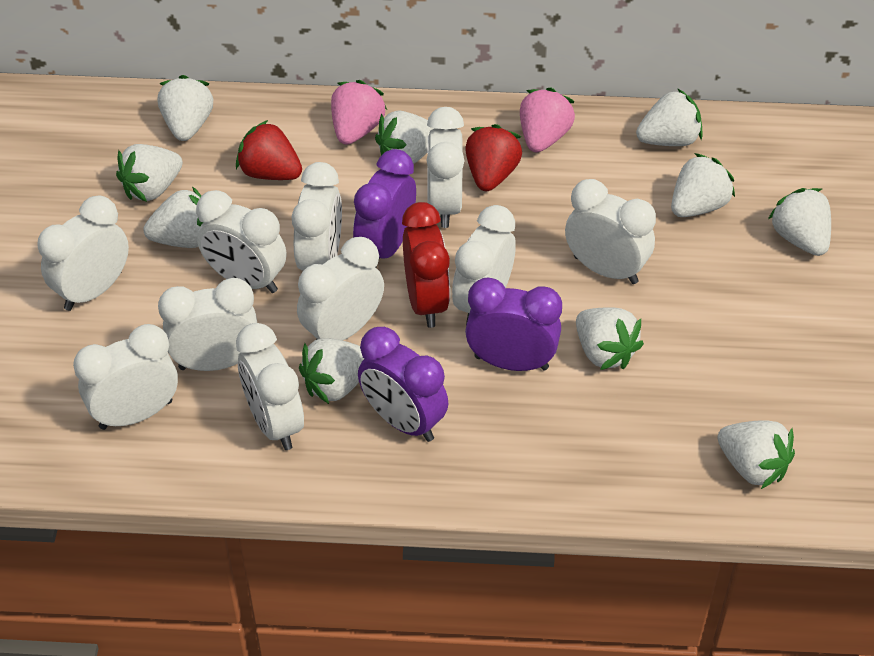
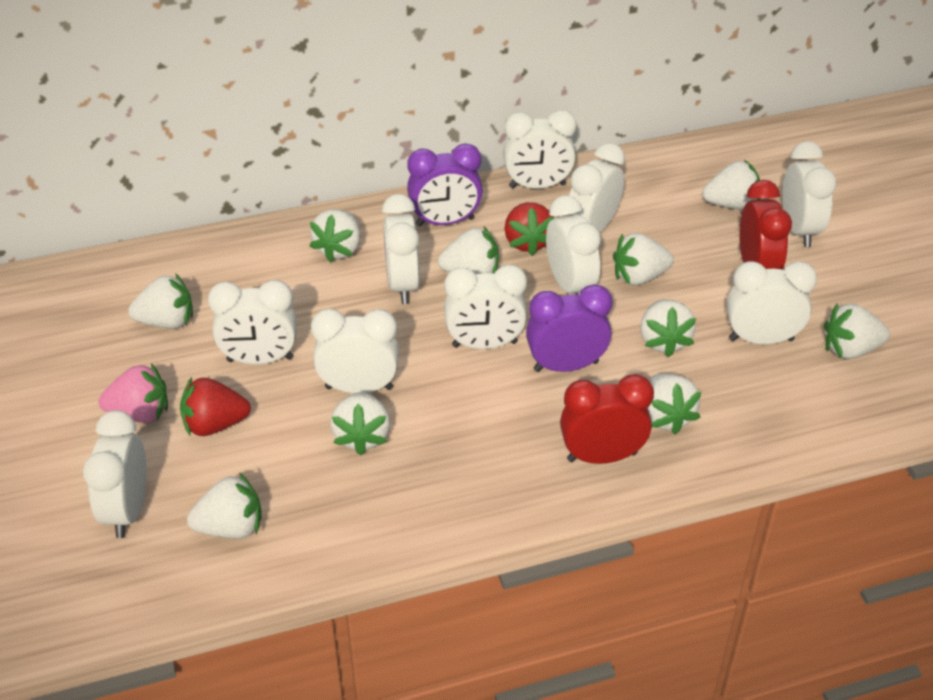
pink strawberry: 2 -> 1
purple clock: 3 -> 2
red clock: 1 -> 2

